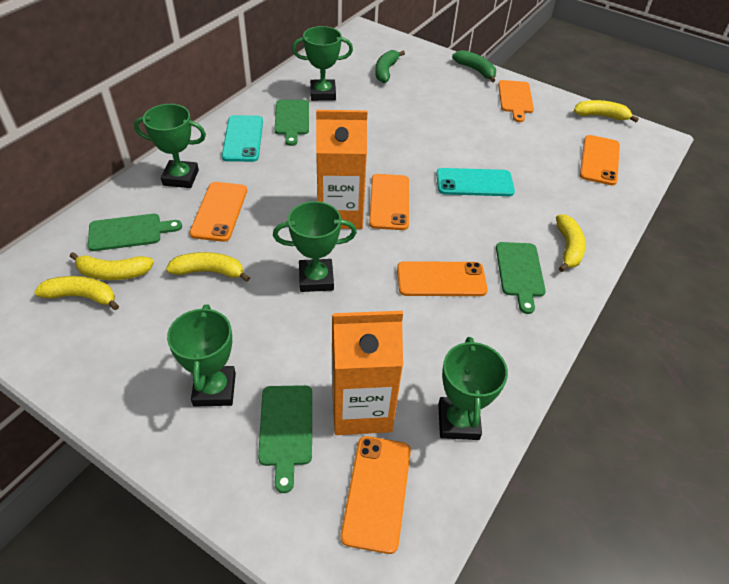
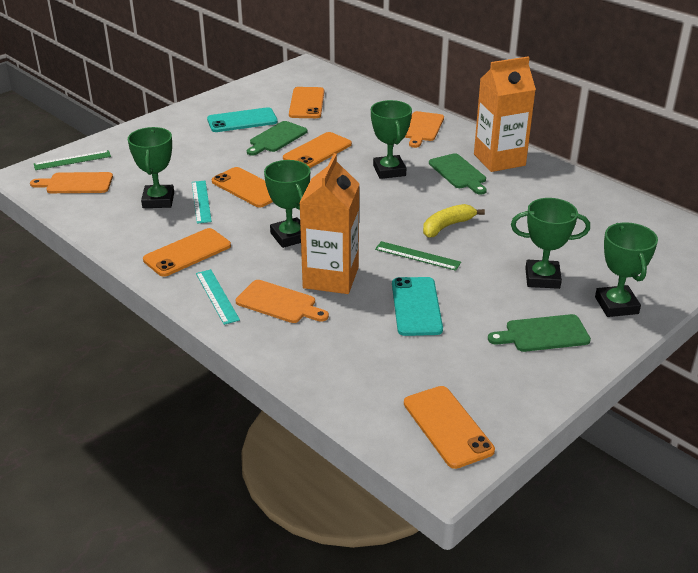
green banana: 2 -> 0
green cutting board: 4 -> 3
green ruler: 0 -> 2
orange cutting board: 1 -> 3
turquoise ruler: 0 -> 2
yellow banana: 5 -> 1

